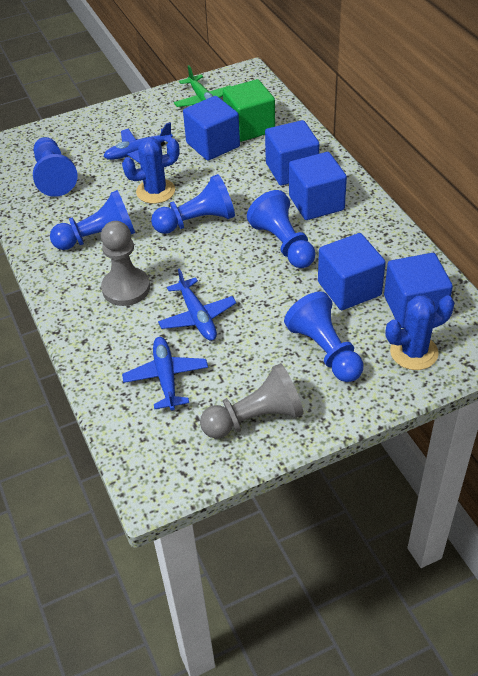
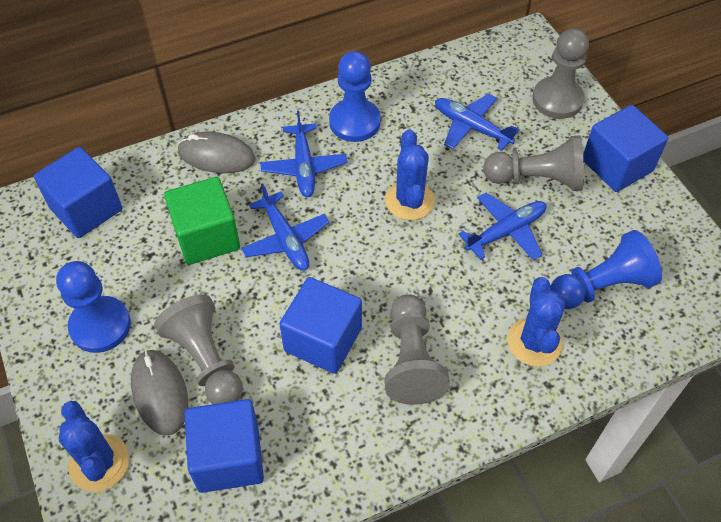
blue cactus: 2 -> 3
blue cube: 5 -> 4
blue pawn: 5 -> 3
blue plane: 3 -> 4
green plane: 1 -> 0
grey mouse: 0 -> 2
grey pawn: 2 -> 4

